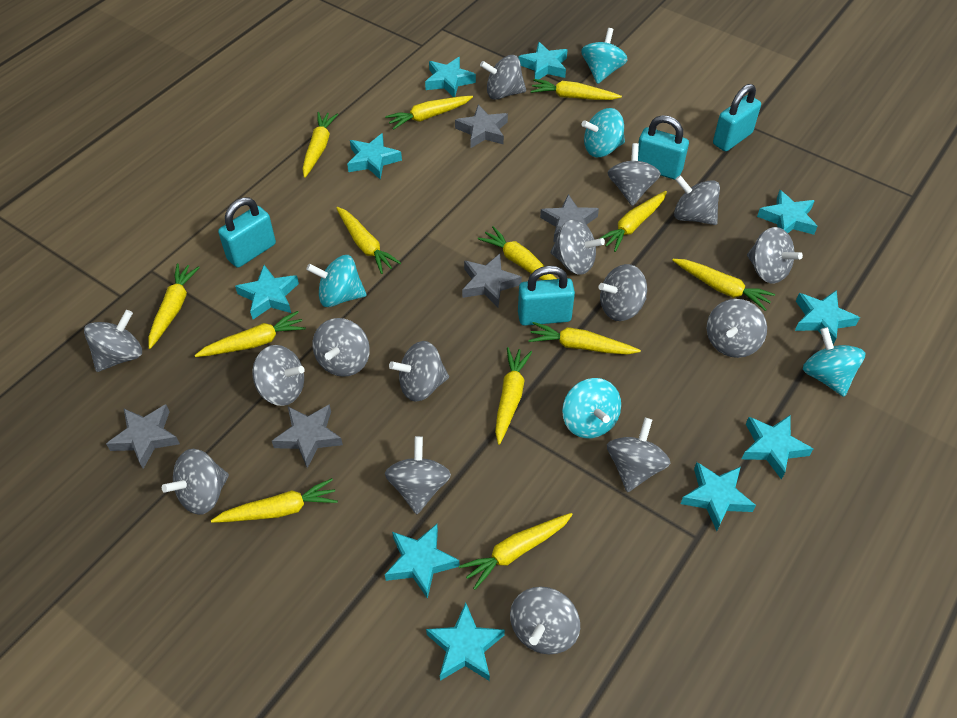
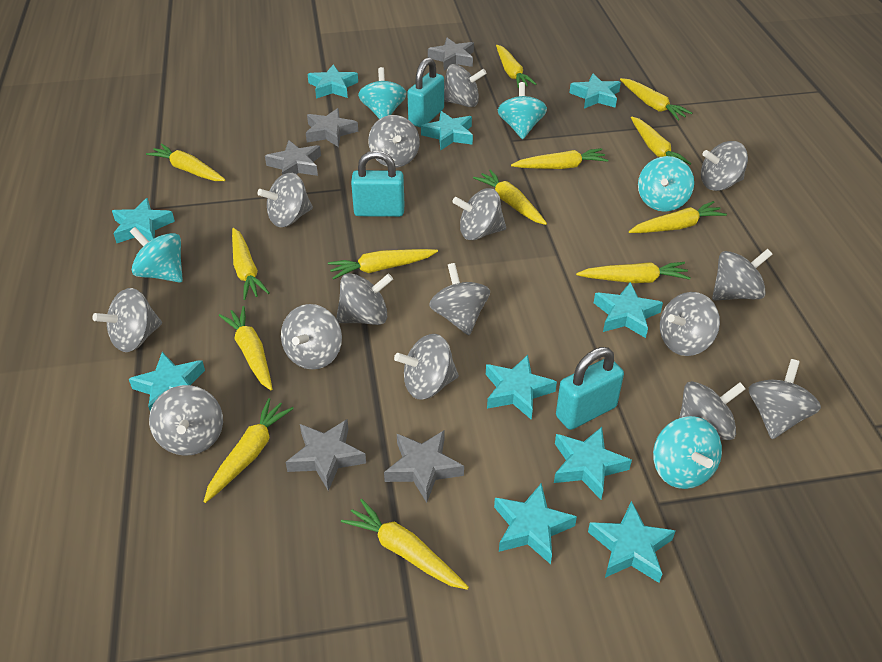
turquoise padlock: 4 -> 3

